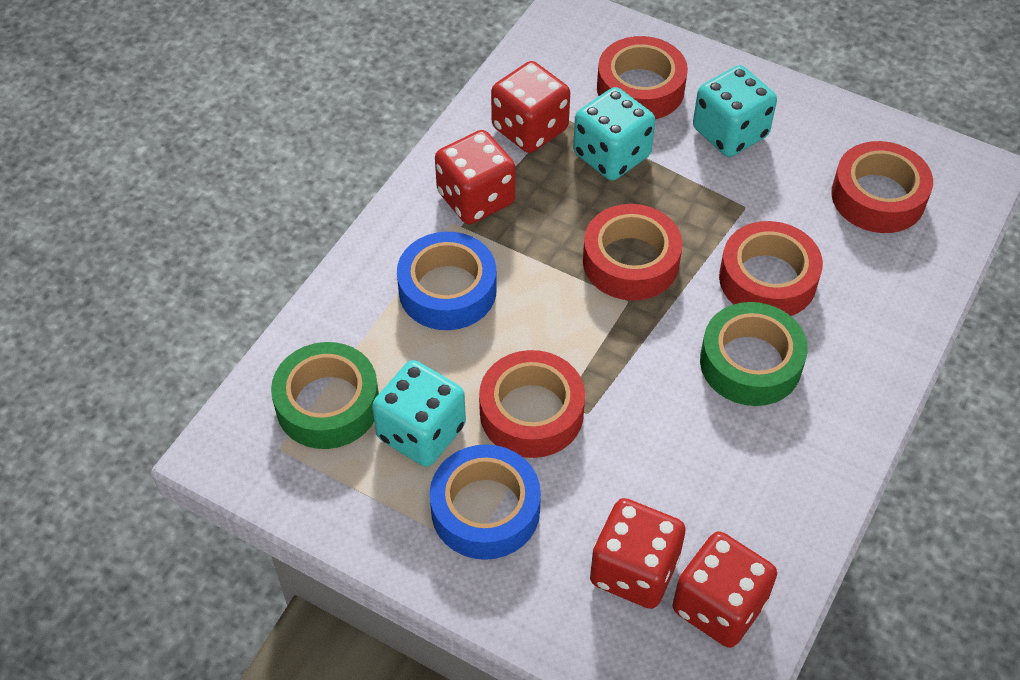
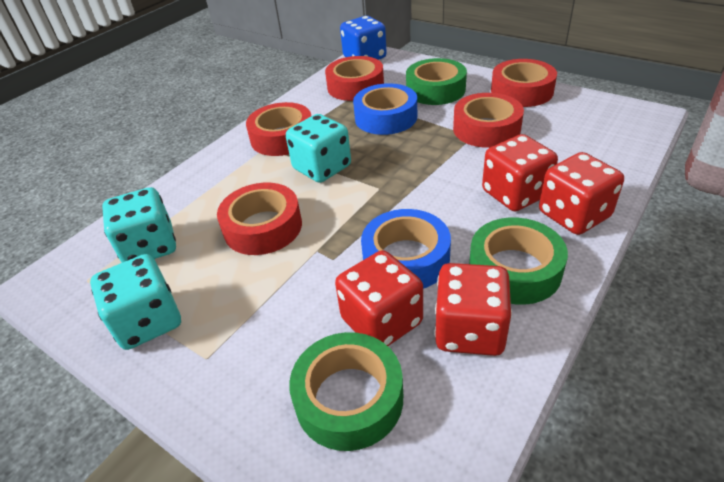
blue dice: 0 -> 1
green tape: 2 -> 3

